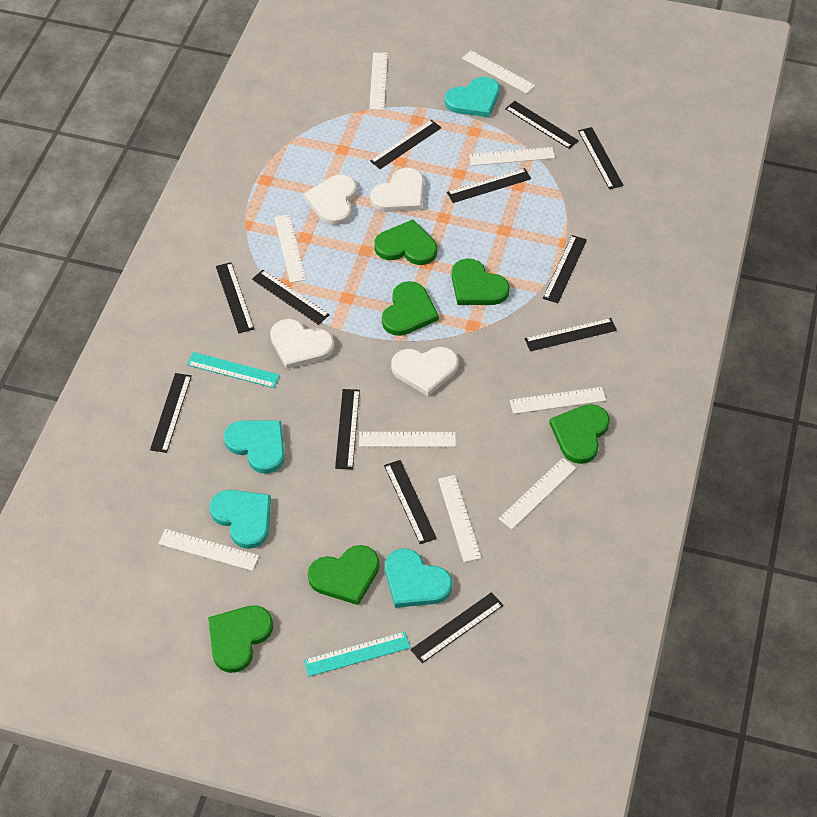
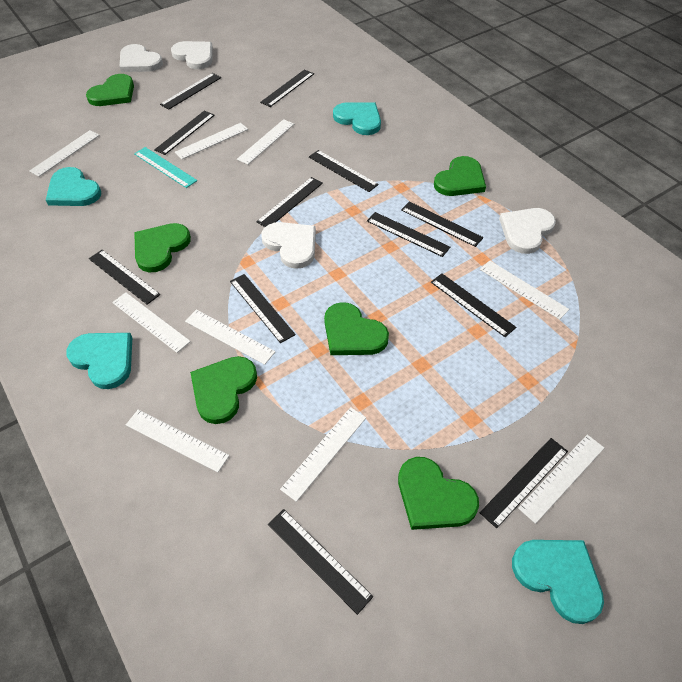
turquoise ruler: 2 -> 1

